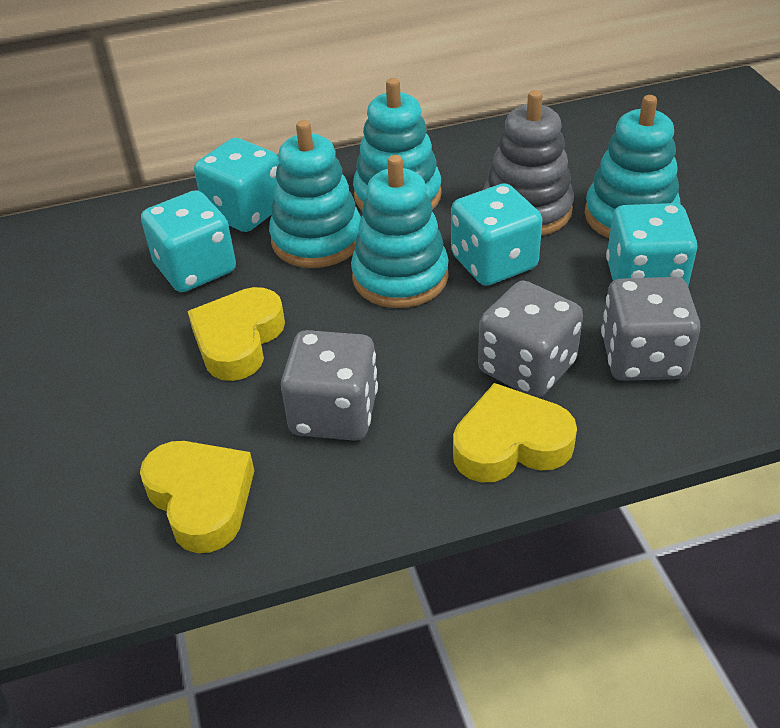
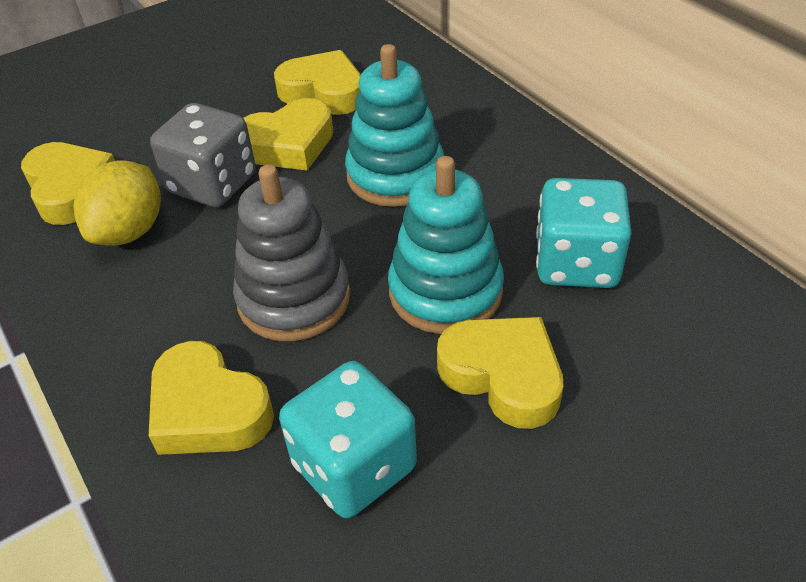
grey dice: 3 -> 1
turquoise dice: 4 -> 2
turquoise stacking toy: 4 -> 2
yellow heart: 3 -> 5
yellow lemon: 0 -> 1

